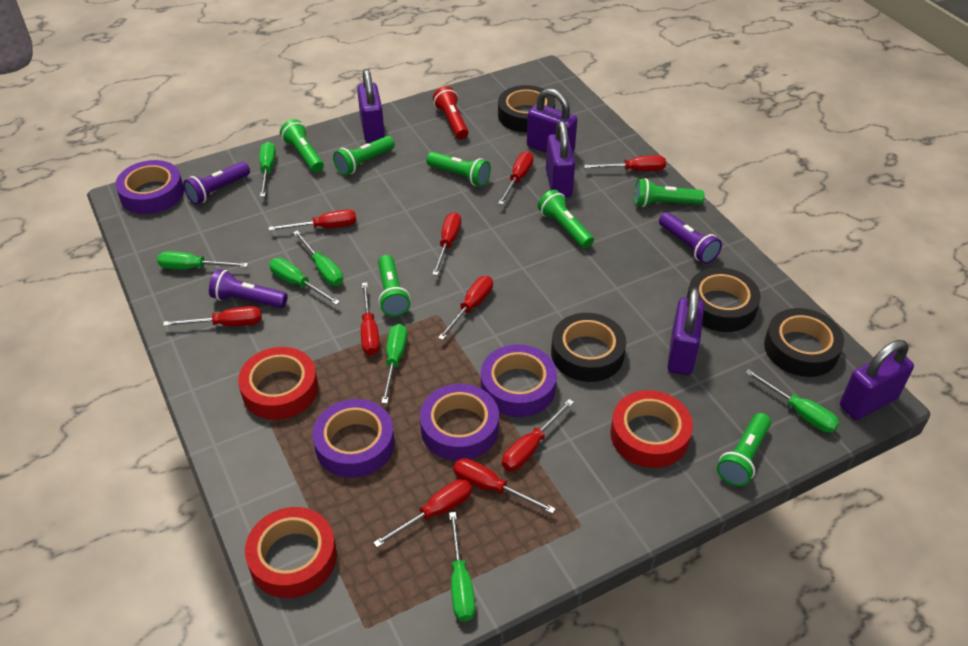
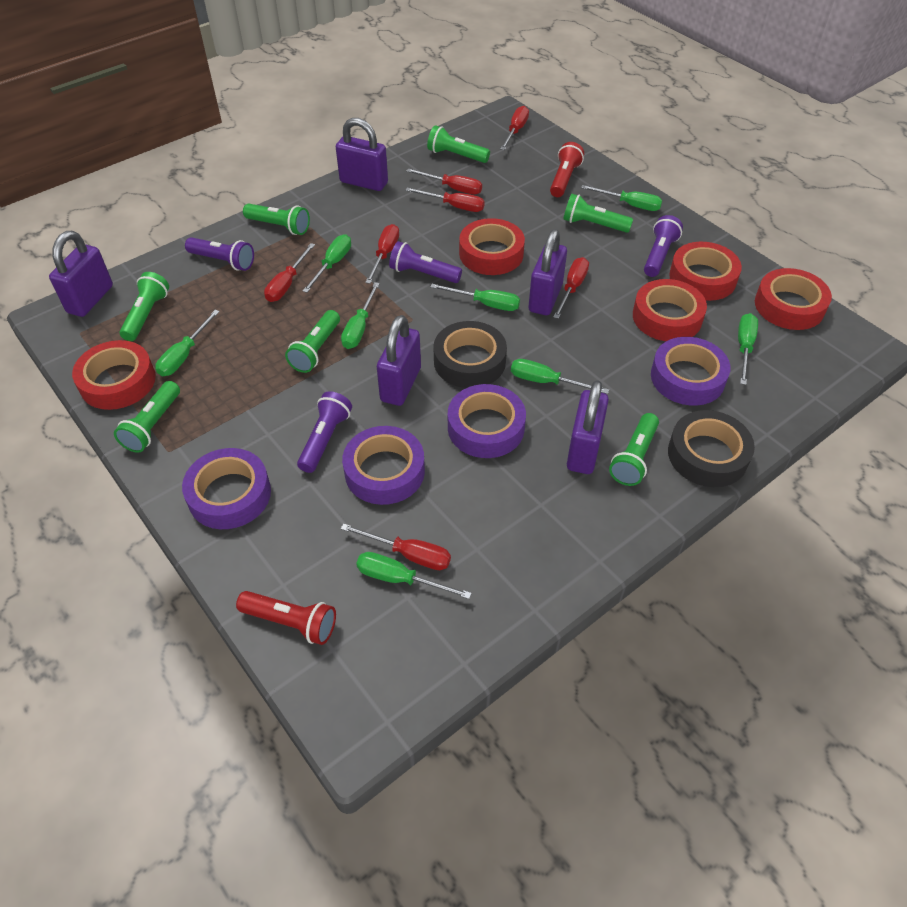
black tape: 4 -> 2
green screwdriver: 7 -> 8
purple flashlight: 3 -> 4
red flashlight: 1 -> 2
red screwdriver: 10 -> 7
red tape: 3 -> 5

